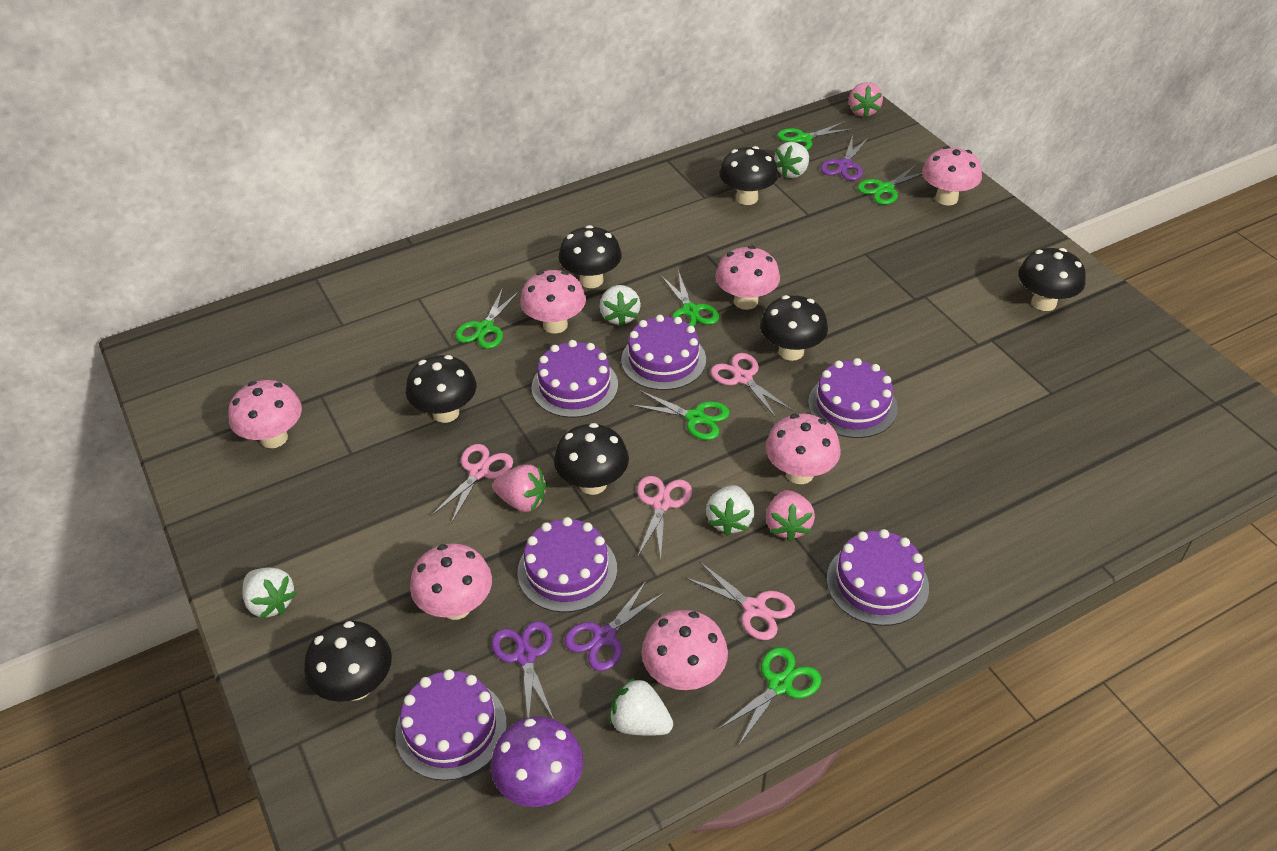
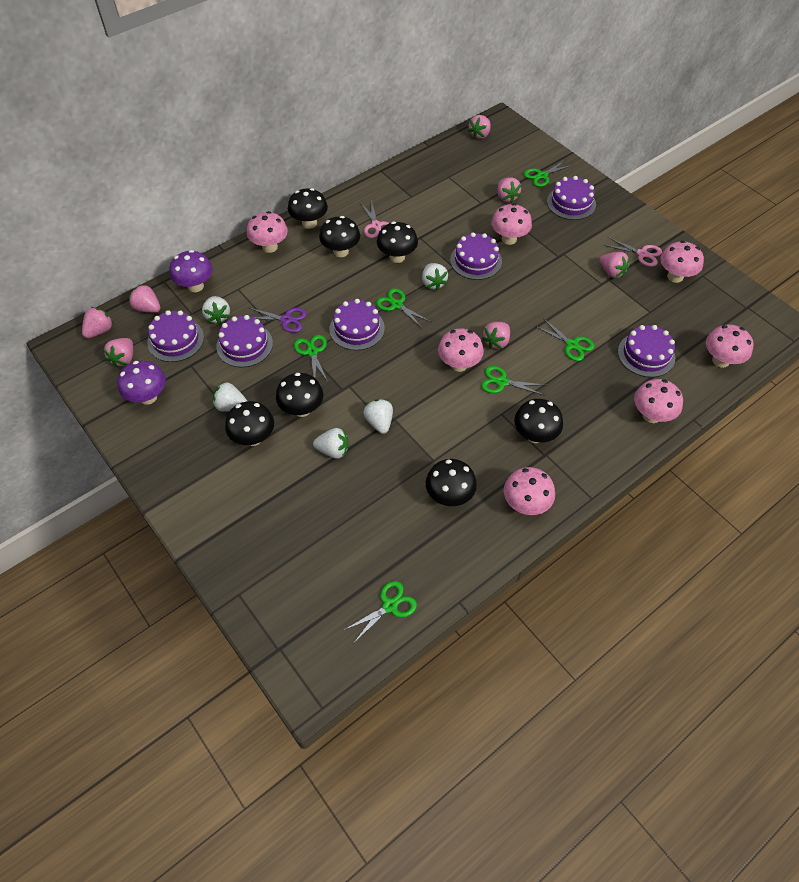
pink scissors: 4 -> 2
pink strawberry: 3 -> 7
purple mushroom: 1 -> 2
purple scissors: 3 -> 1

